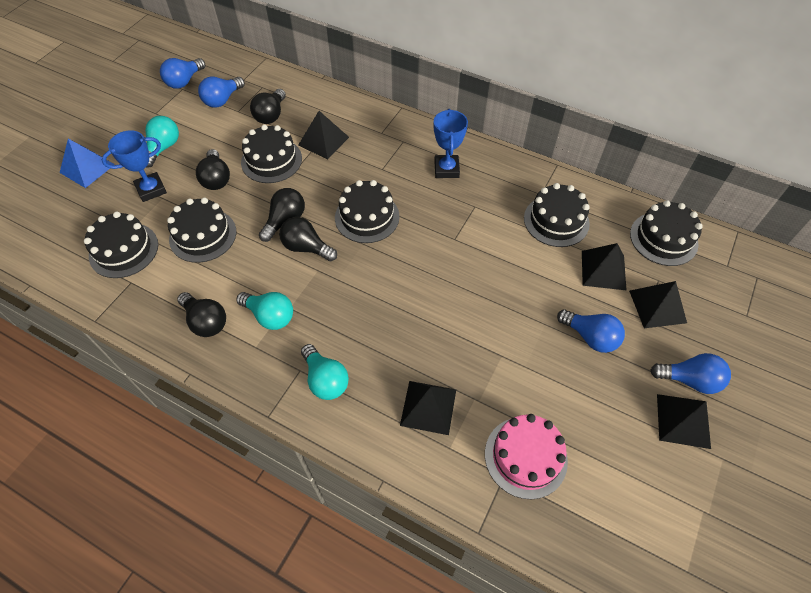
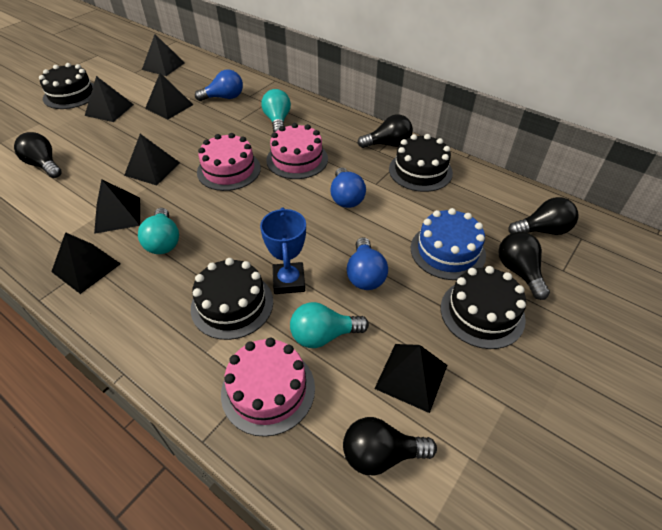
black cake: 6 -> 4
black pyramid: 5 -> 7
blue cake: 0 -> 1
blue light bulb: 4 -> 3
blue pyramid: 1 -> 0
blue trophy: 2 -> 1
pink cake: 1 -> 3

